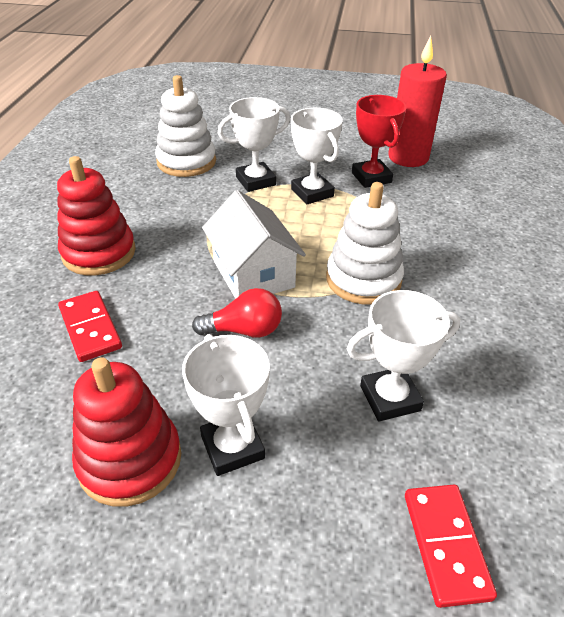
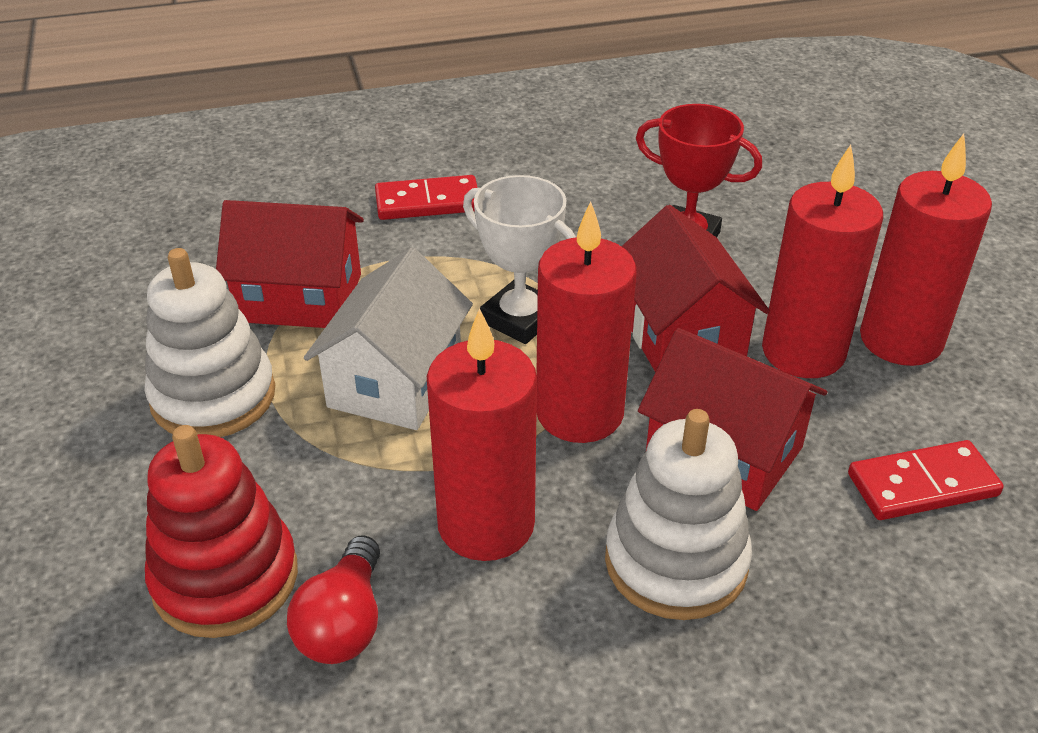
red candle: 1 -> 4
red house: 0 -> 3
red stacking toy: 2 -> 1
white trophy: 4 -> 1

